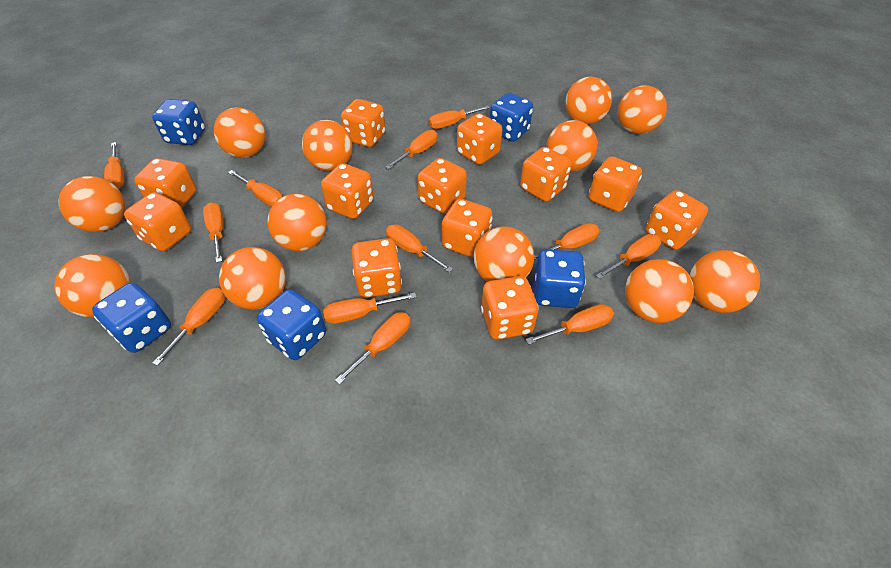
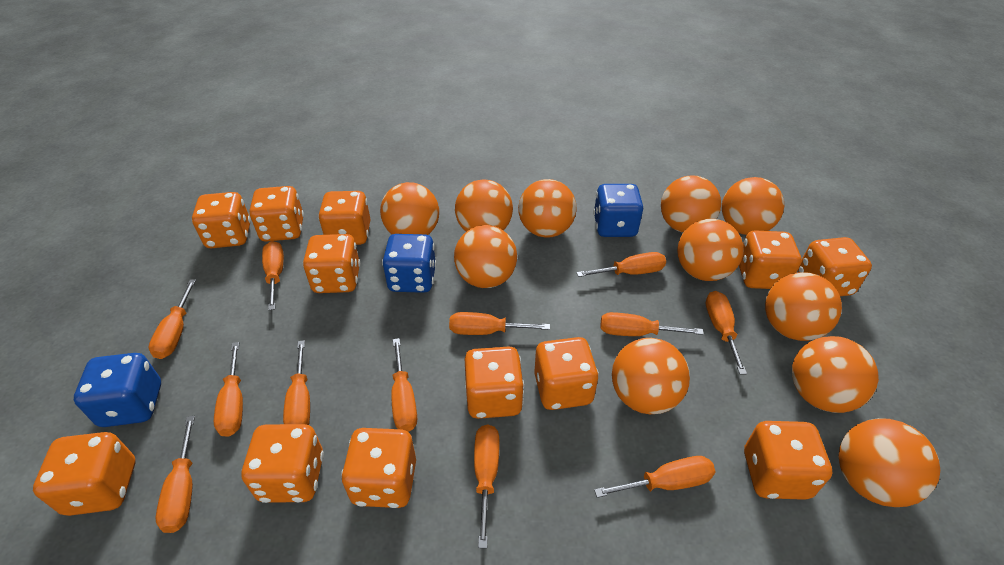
blue dice: 5 -> 3
orange ball: 12 -> 11

